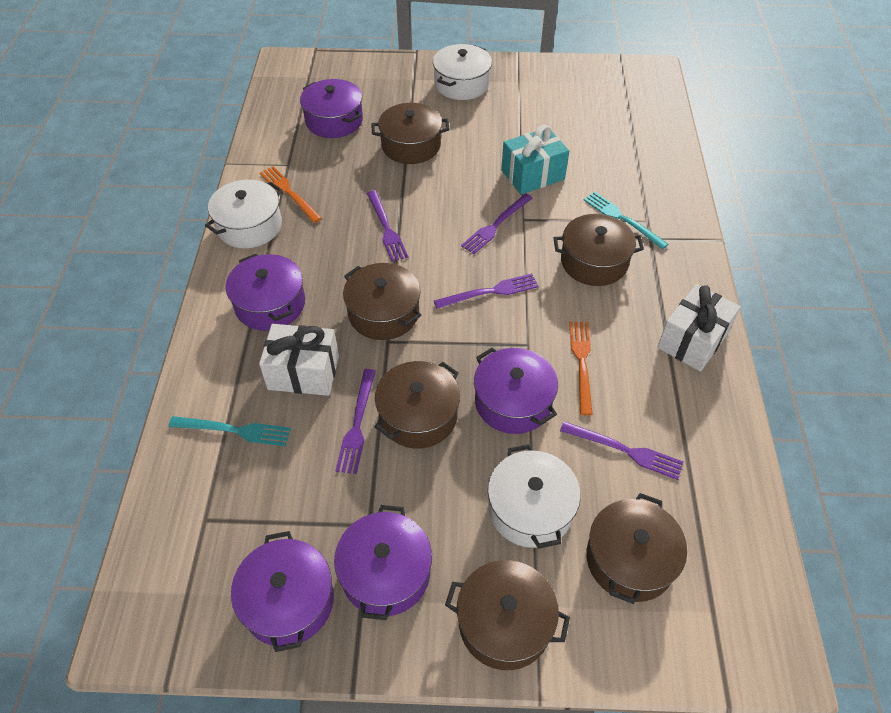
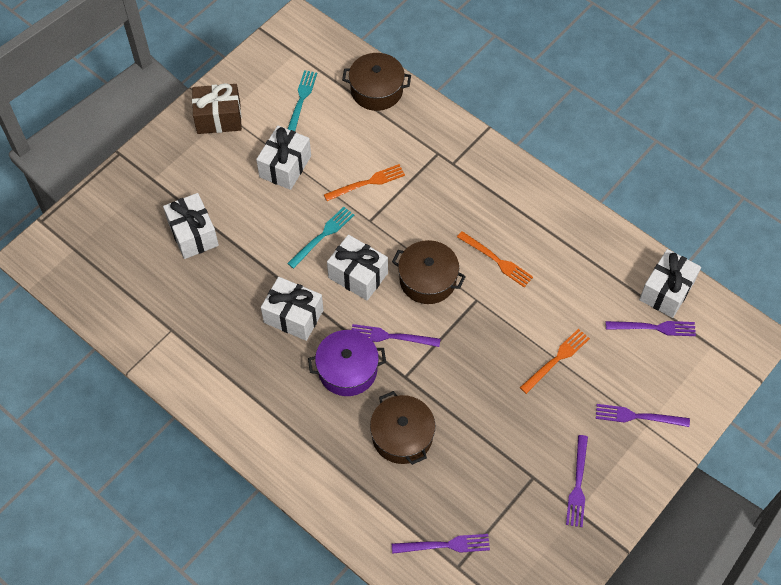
brown gift: 0 -> 1
brown pot: 6 -> 3
orange fork: 2 -> 3
purple pot: 5 -> 1
turquoise gift: 1 -> 0
white gift: 2 -> 5
white pot: 3 -> 0

